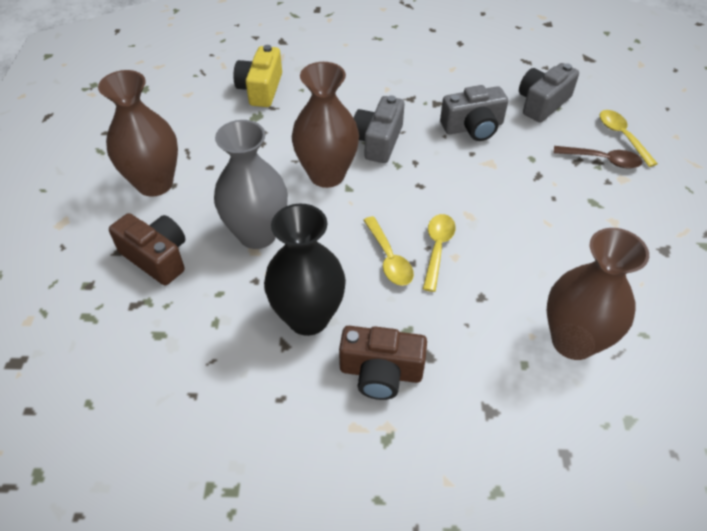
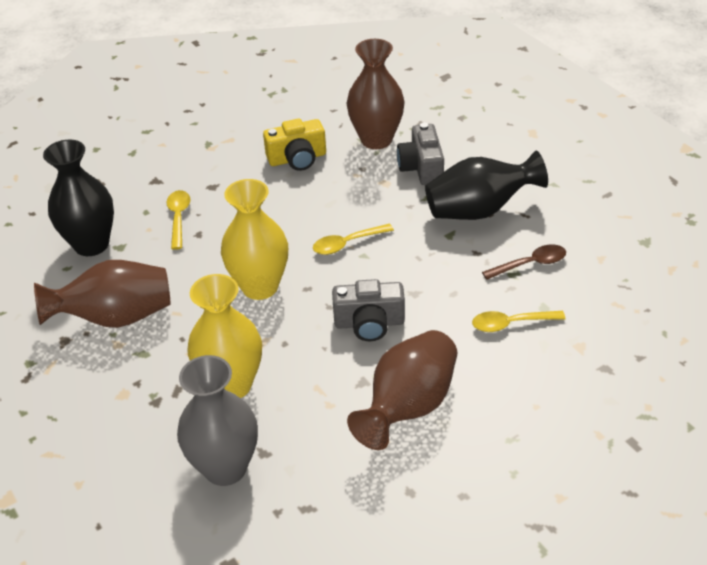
black vase: 1 -> 2
brown camera: 2 -> 0
grey camera: 3 -> 2
yellow vase: 0 -> 2

